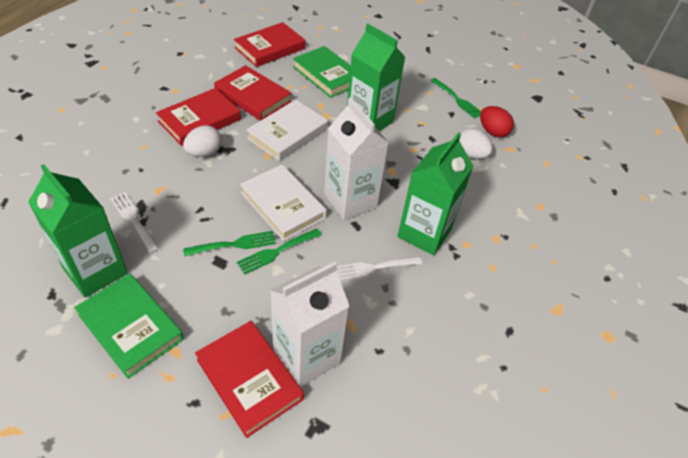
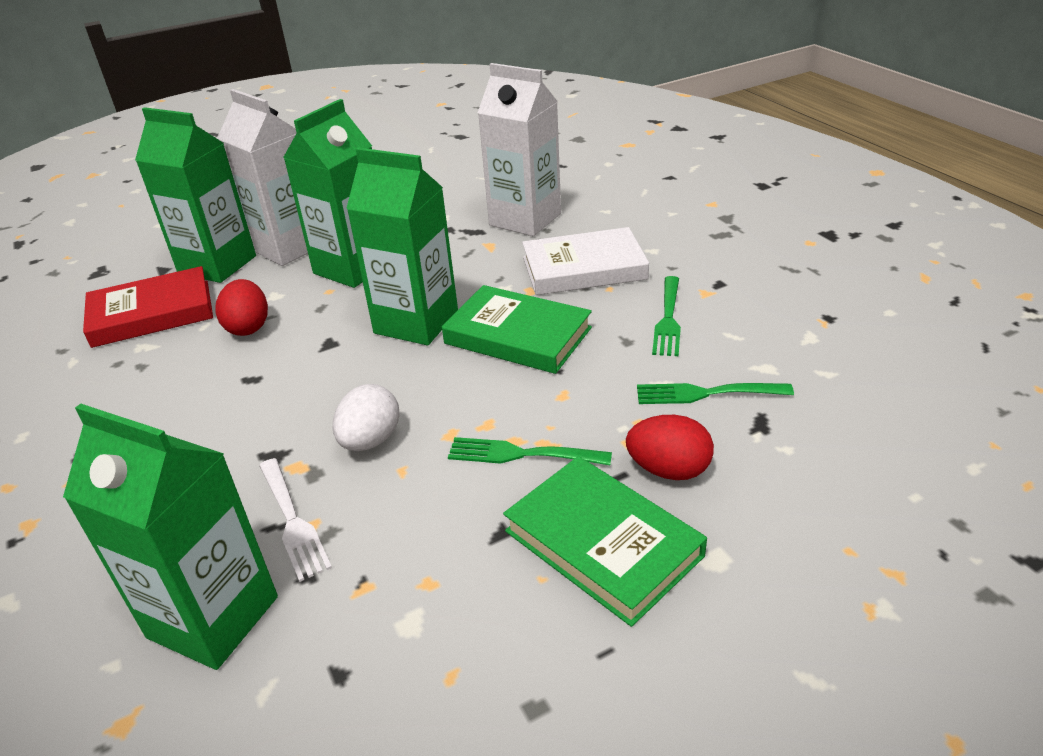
green carton: 3 -> 4
red book: 4 -> 1
red egg: 1 -> 2
white book: 2 -> 1
white egg: 2 -> 1
white fork: 2 -> 1

